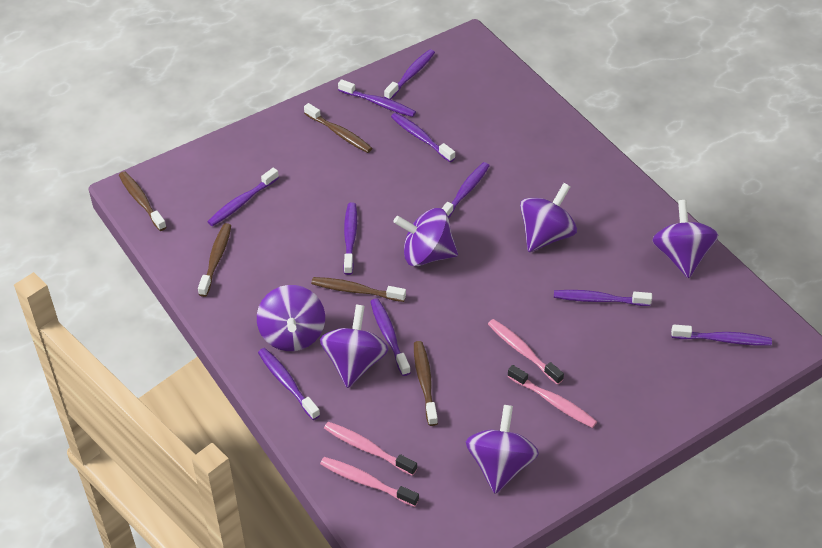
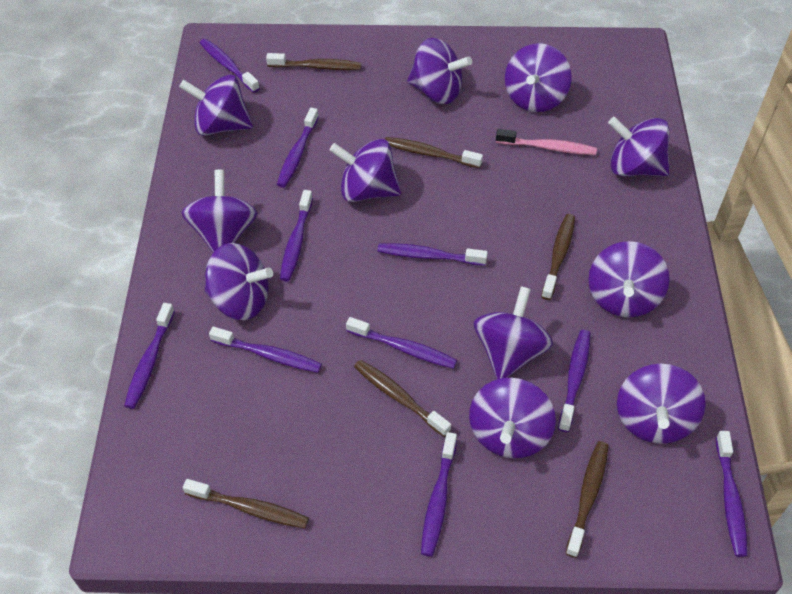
brown toothbrush: 5 -> 6
pink toothbrush: 4 -> 1
purple spinning top: 6 -> 11

